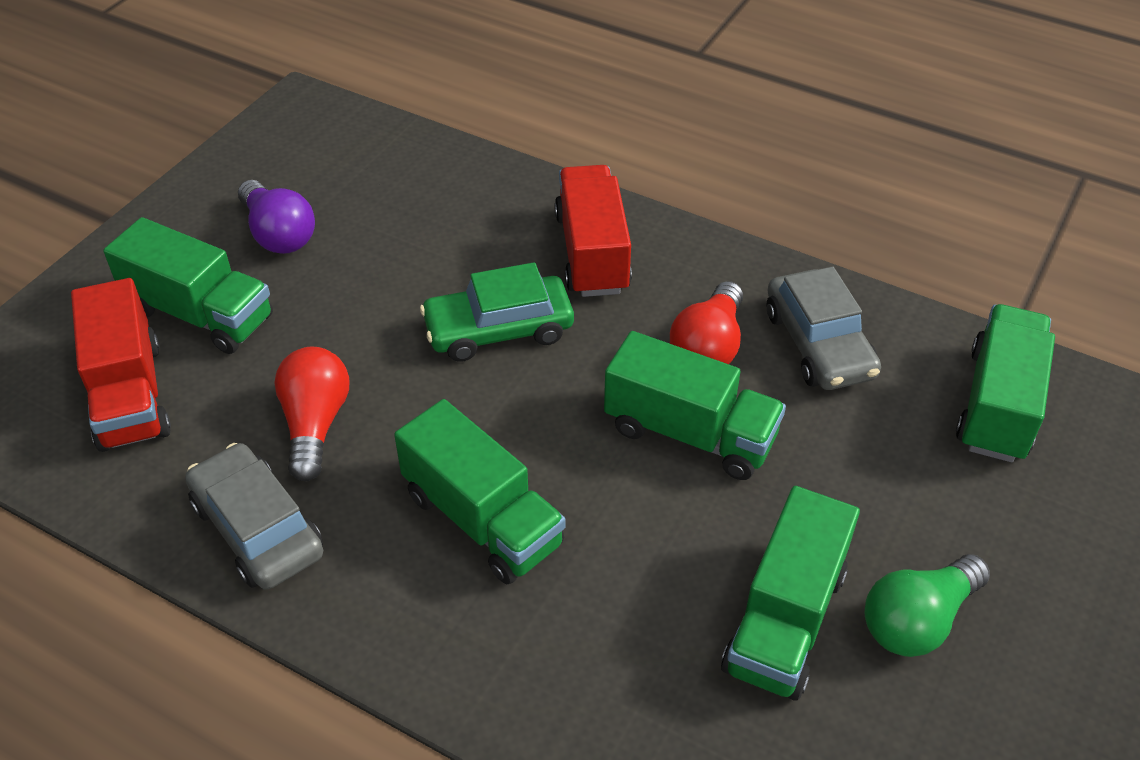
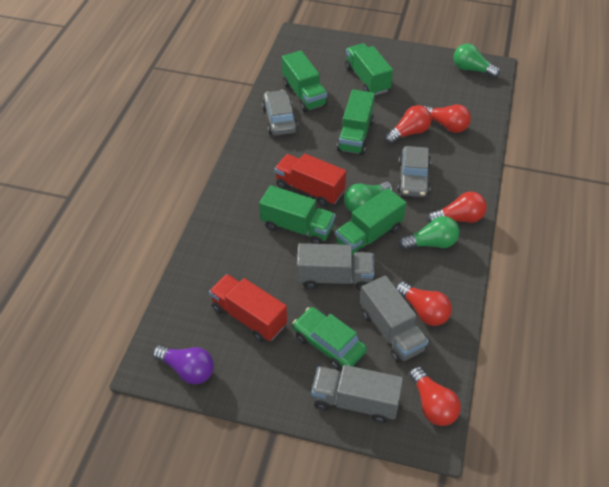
green light bulb: 1 -> 3
grey truck: 0 -> 3
red light bulb: 2 -> 5

